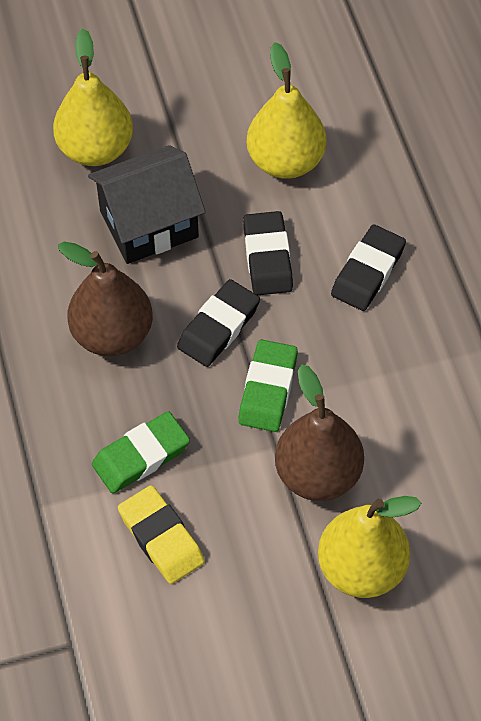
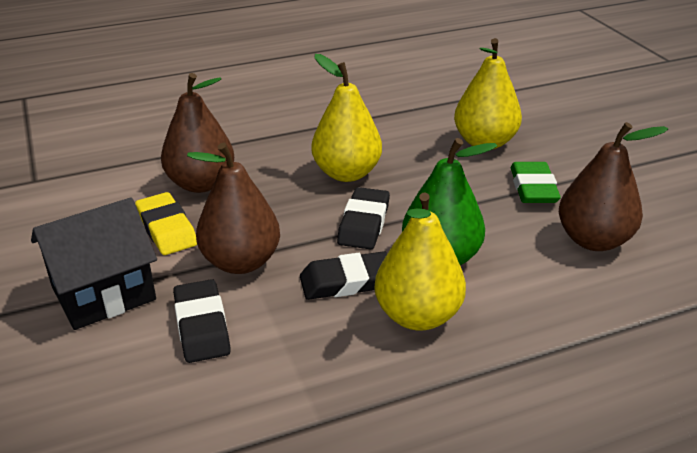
brown pear: 2 -> 3
green eraser: 2 -> 1
green pear: 0 -> 1

